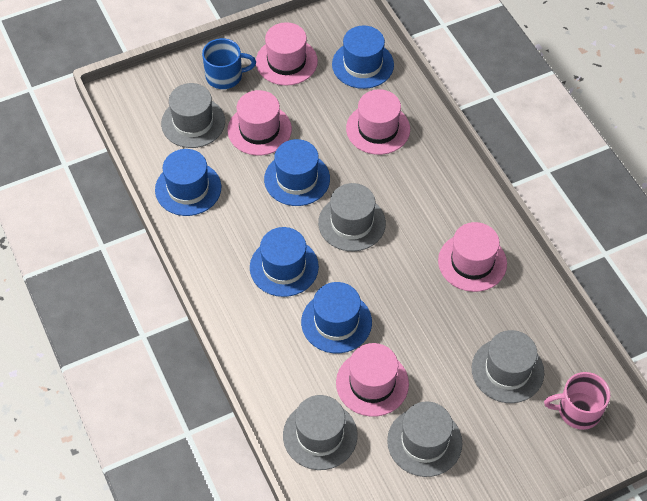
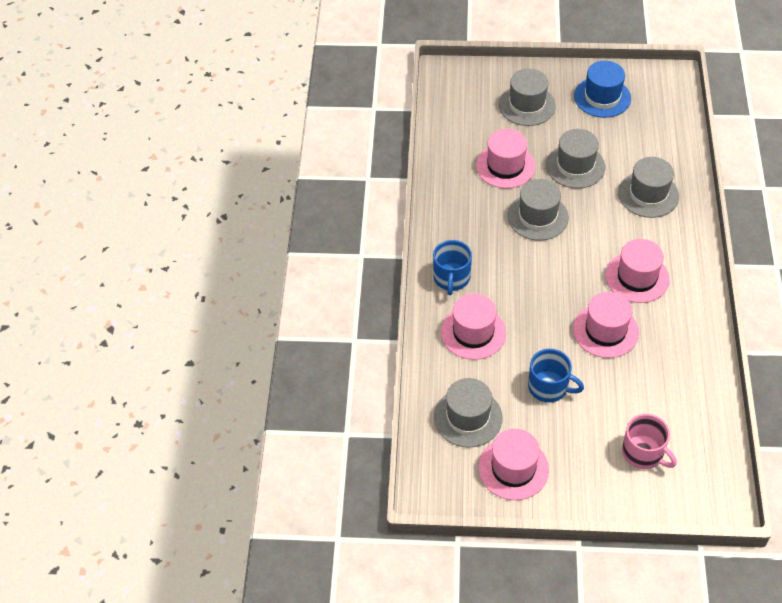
blue hat: 5 -> 1
blue mug: 1 -> 2

